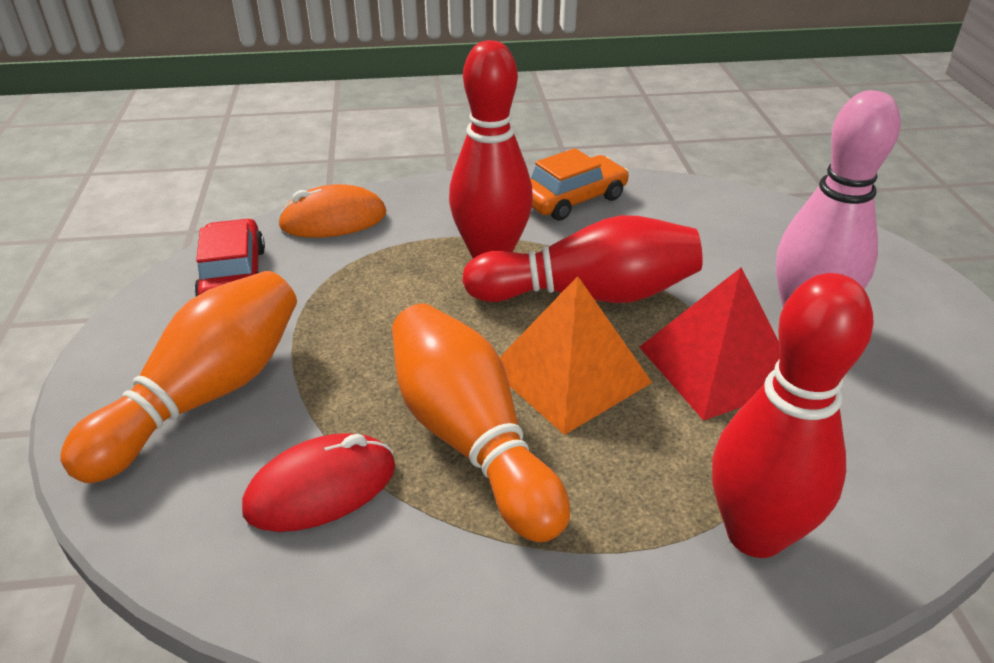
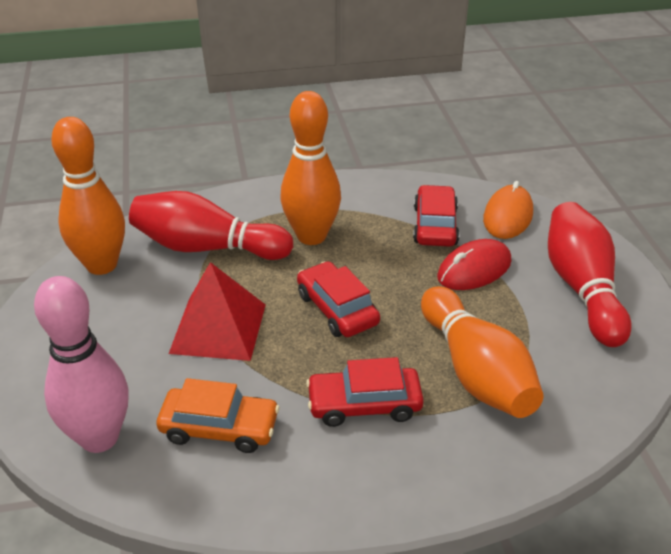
orange bowling pin: 2 -> 3
orange pyramid: 1 -> 0
red bowling pin: 3 -> 2
red car: 1 -> 3

